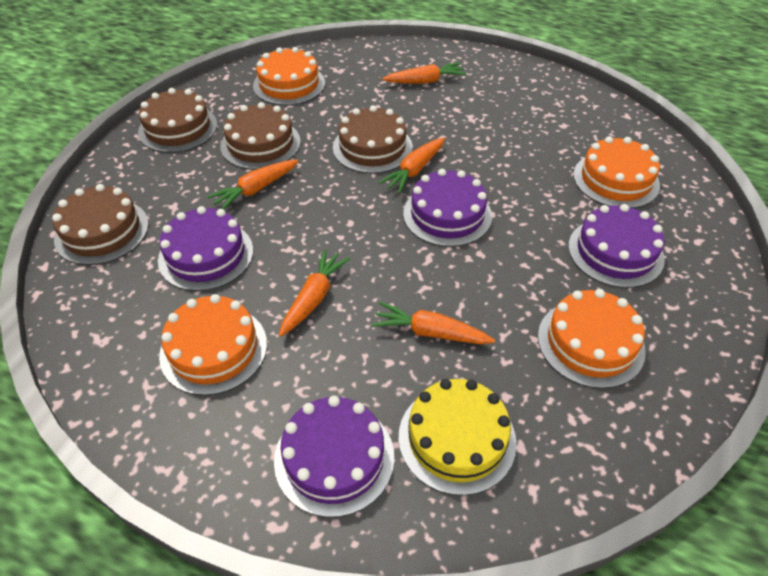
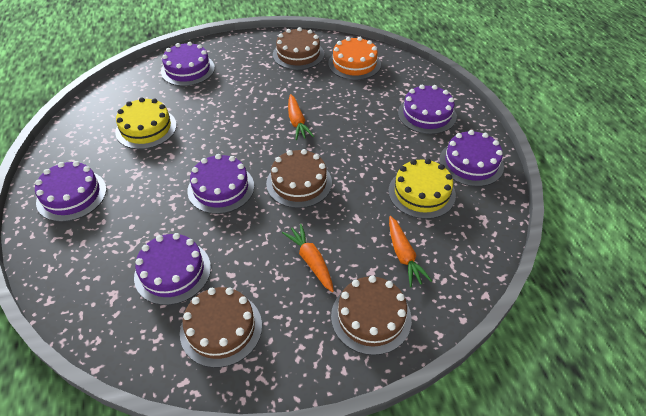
orange cake: 4 -> 1
orange carrot: 5 -> 3
purple cake: 4 -> 6
yellow cake: 1 -> 2

